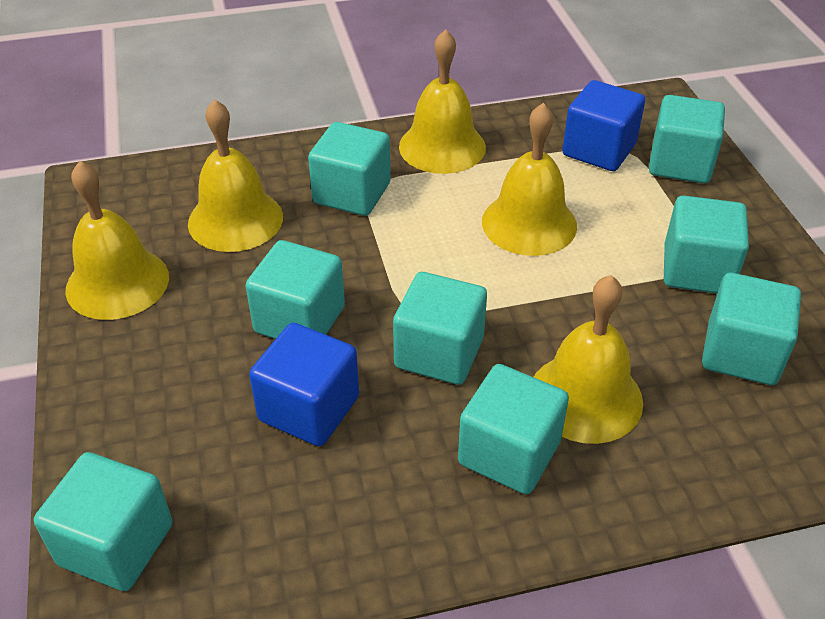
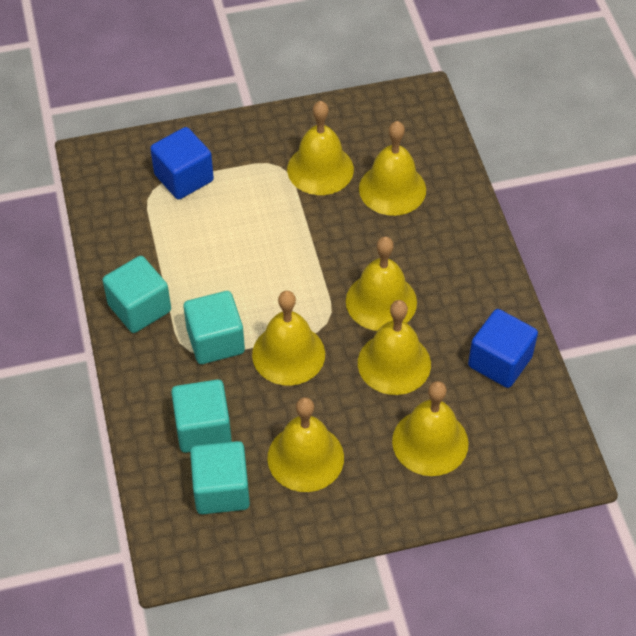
turquoise cube: 8 -> 4
yellow bell: 5 -> 7

